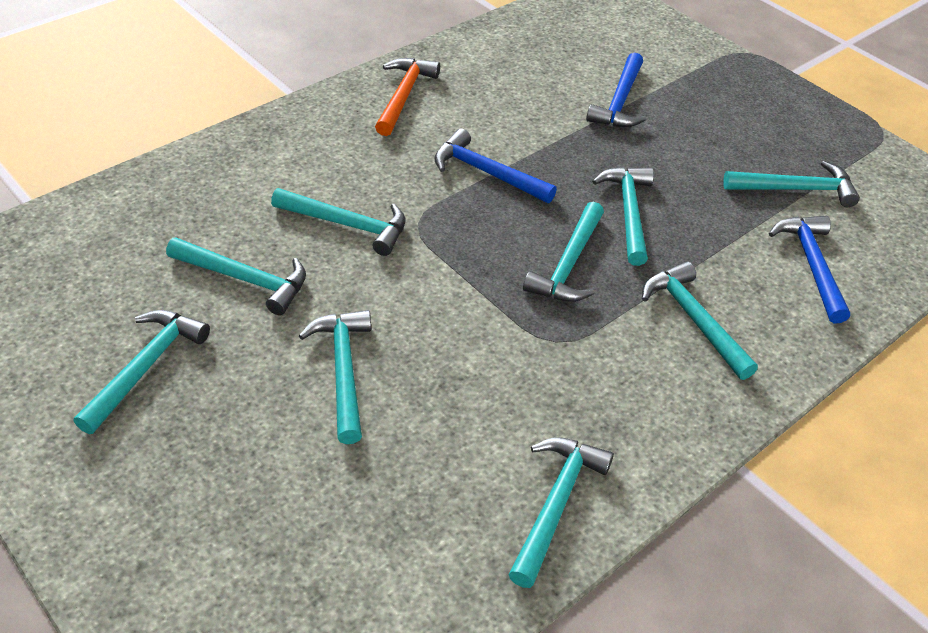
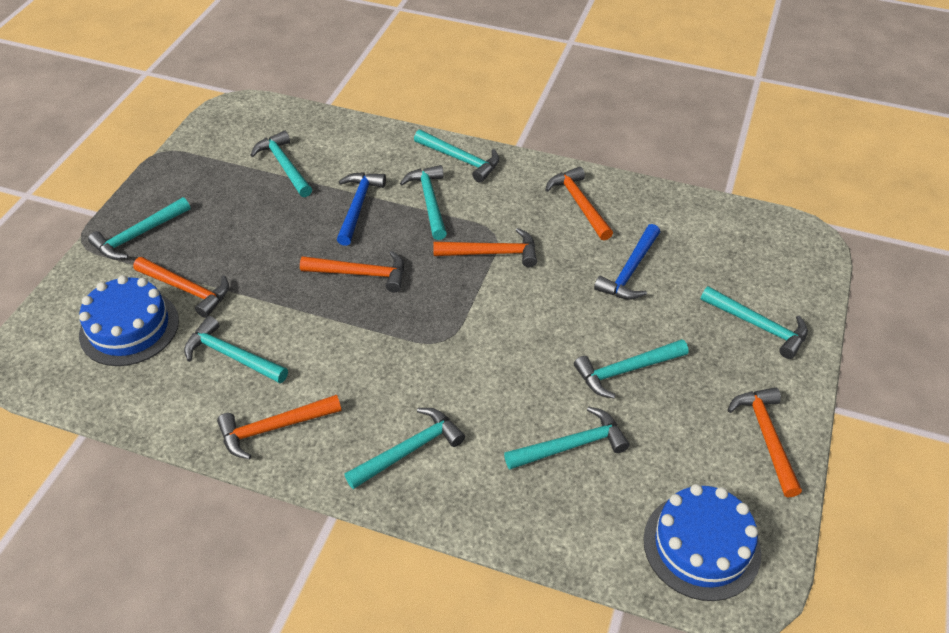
blue cake: 0 -> 2
blue hammer: 3 -> 2
orange hammer: 1 -> 6

